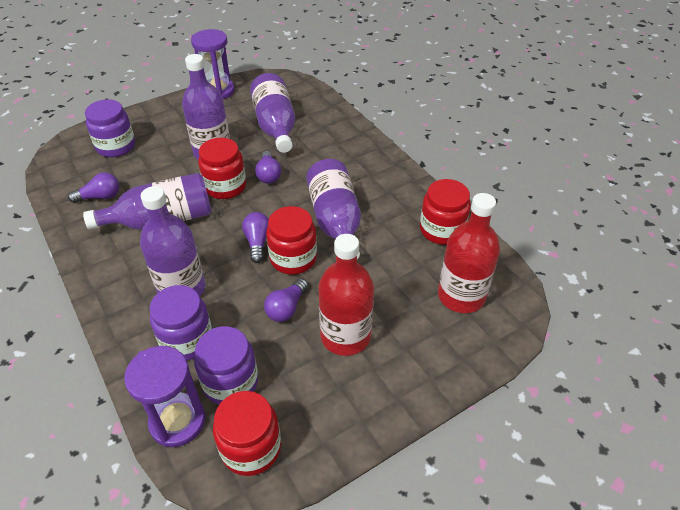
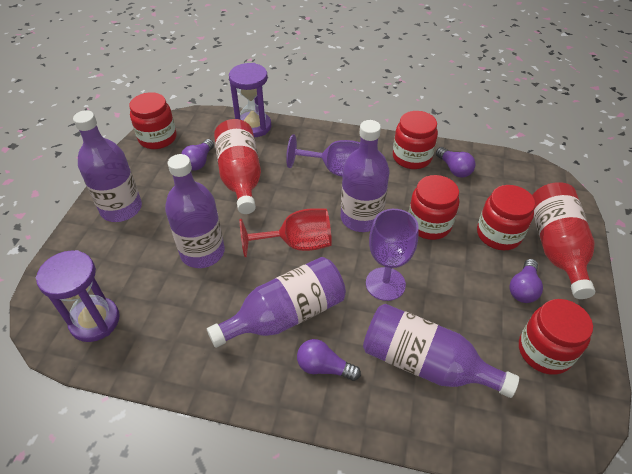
purple goblet: 0 -> 2
purple jar: 3 -> 0
red goblet: 0 -> 1
red jar: 4 -> 5

